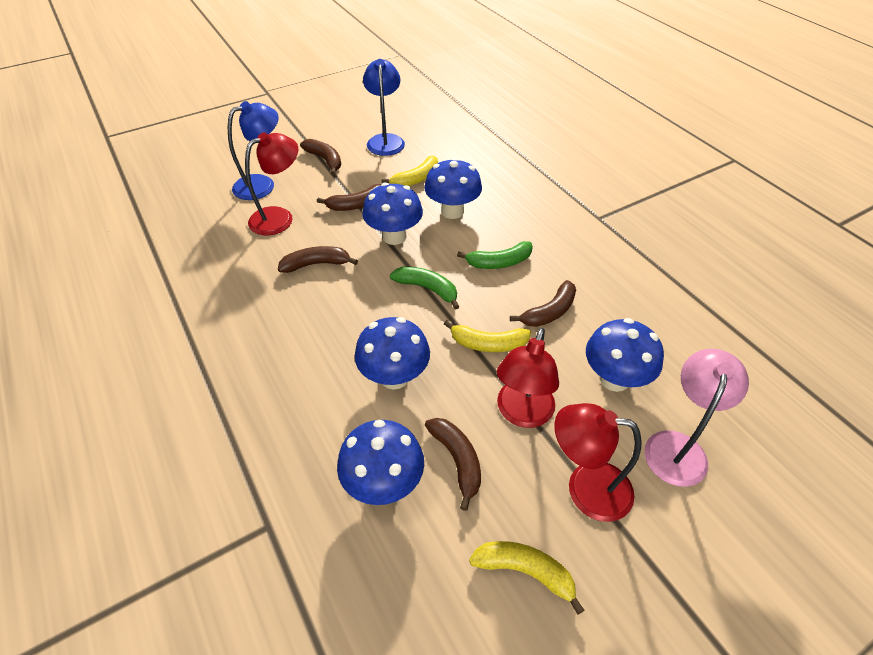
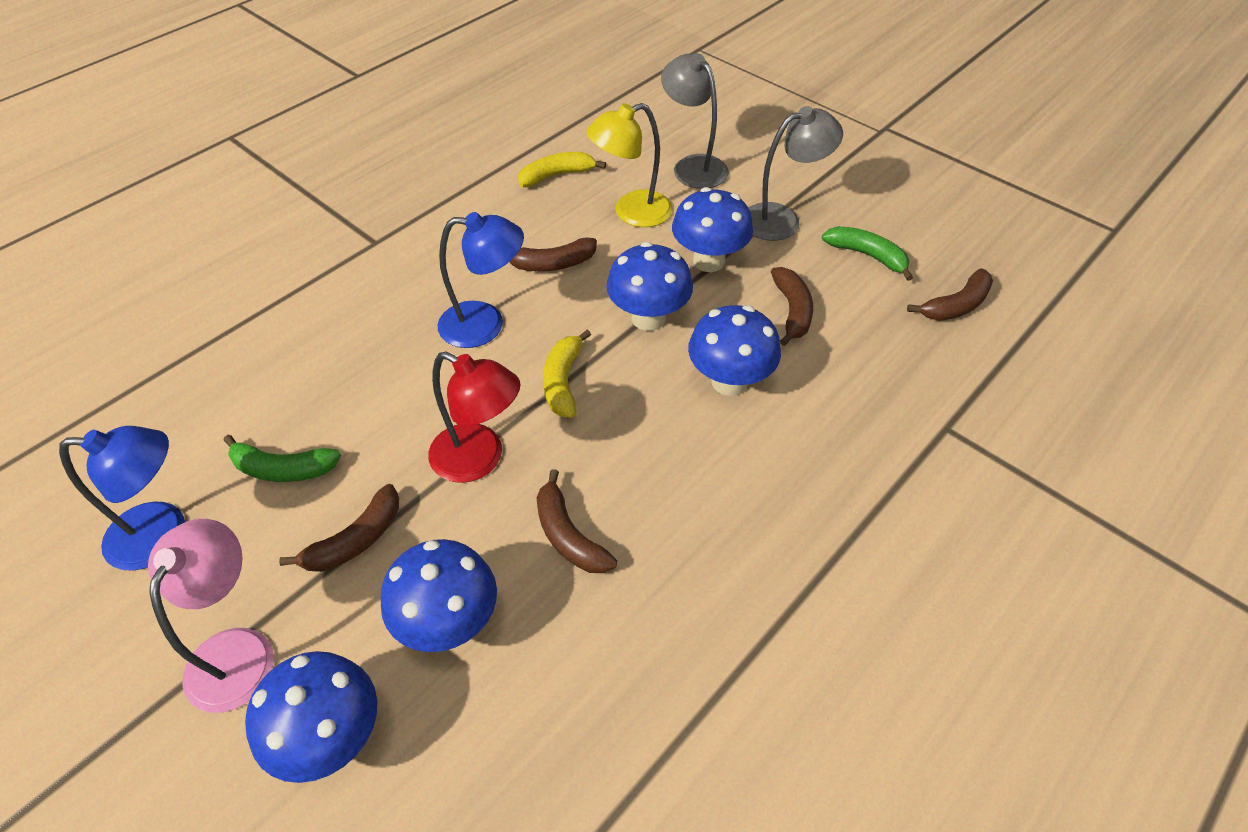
grey lamp: 0 -> 2
red lamp: 3 -> 1
yellow banana: 3 -> 2
yellow lamp: 0 -> 1

